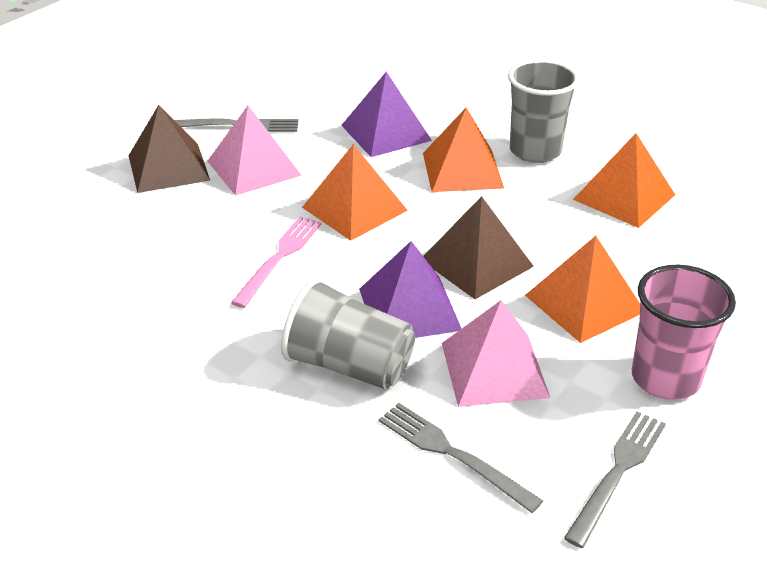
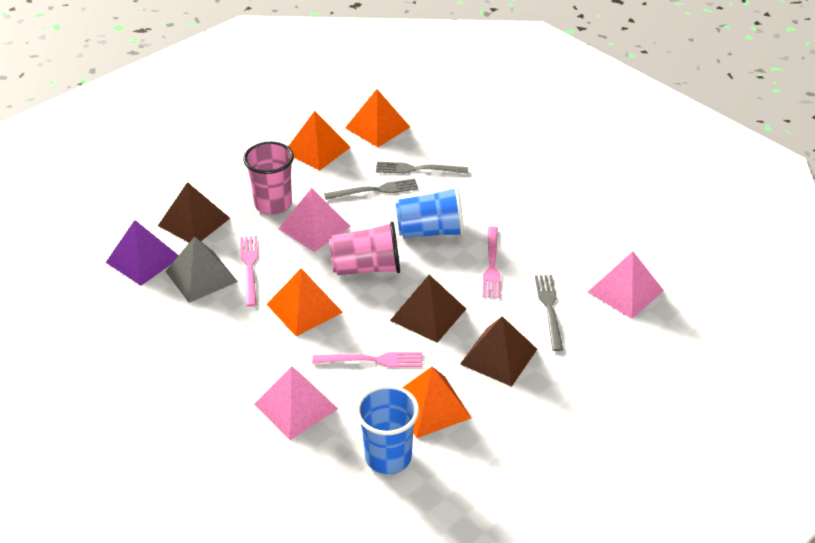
blue cup: 0 -> 2
brown pyramid: 2 -> 3
grey cup: 2 -> 0
grey pyramid: 0 -> 1
pink cup: 1 -> 2
pink fork: 1 -> 3
pink pyramid: 2 -> 3
purple pyramid: 2 -> 1

